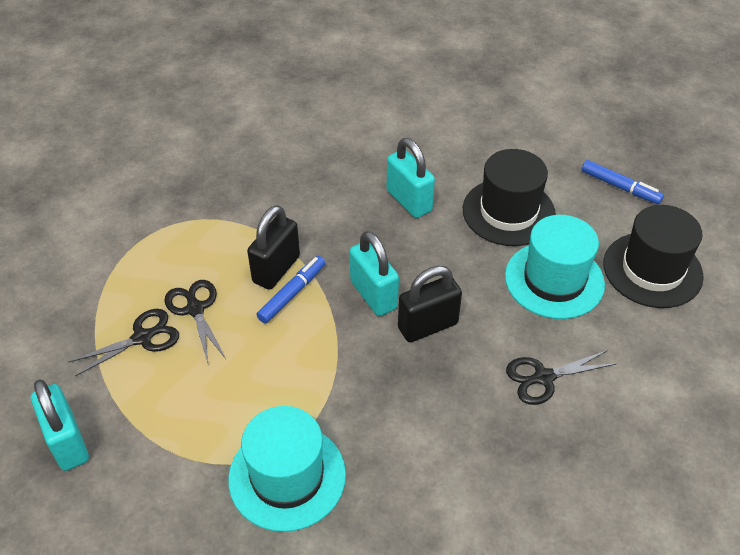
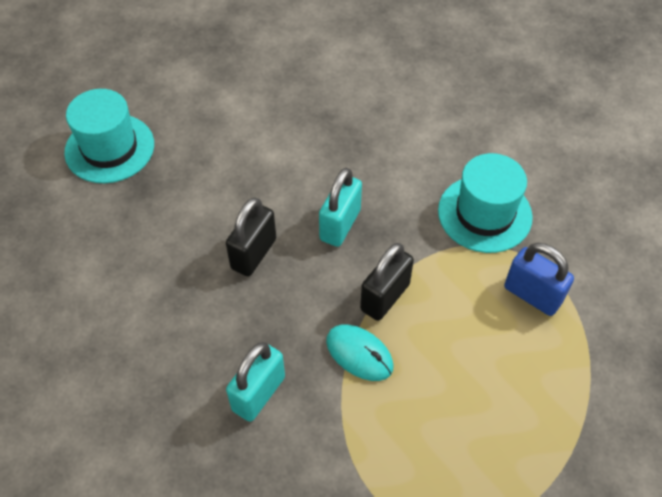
black hat: 2 -> 0
black scissors: 3 -> 0
blue marker: 2 -> 0
blue padlock: 0 -> 1
turquoise mouse: 0 -> 1
turquoise padlock: 3 -> 2

